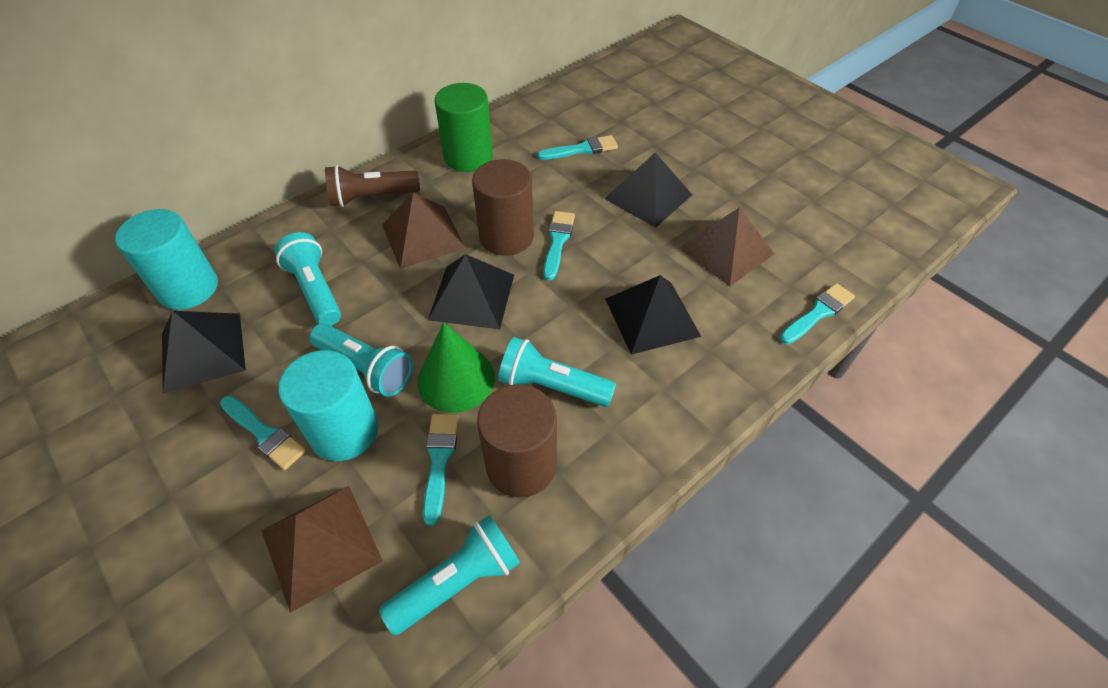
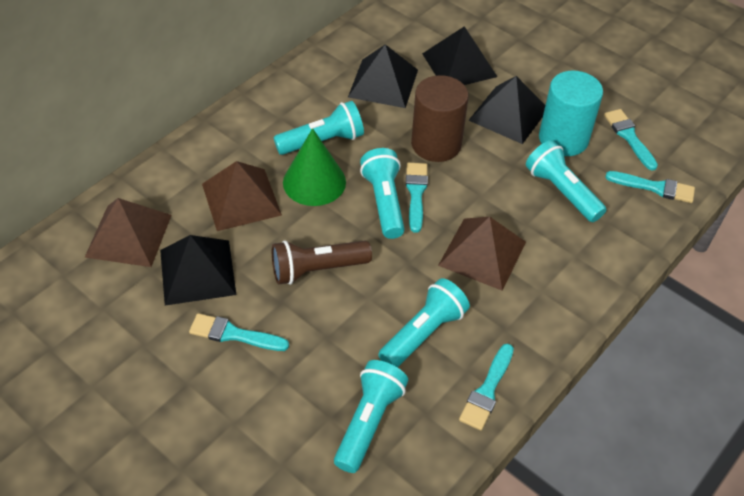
brown cylinder: 2 -> 1
green cylinder: 1 -> 0
turquoise cylinder: 2 -> 1
turquoise flashlight: 4 -> 5

